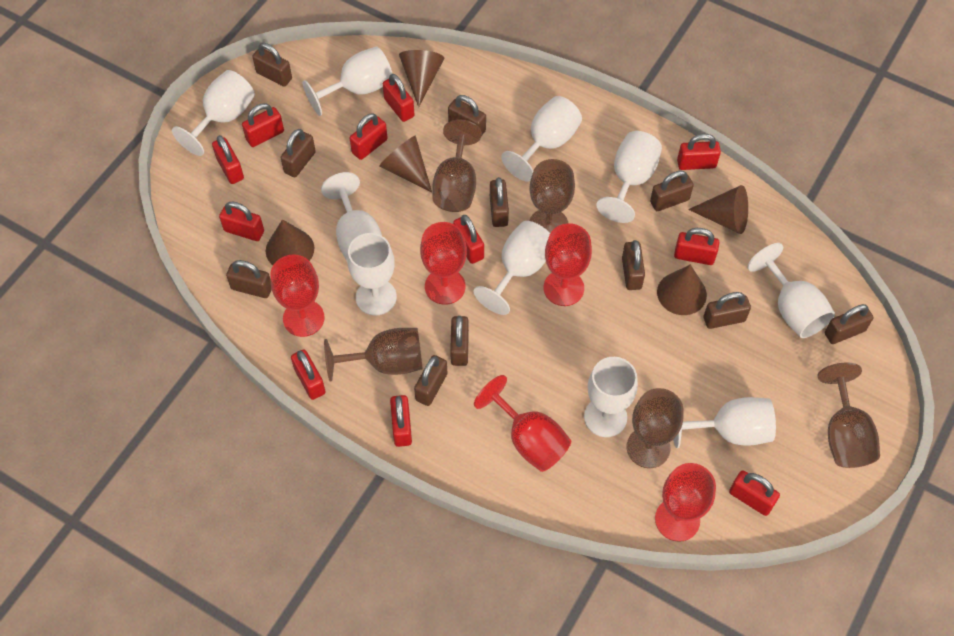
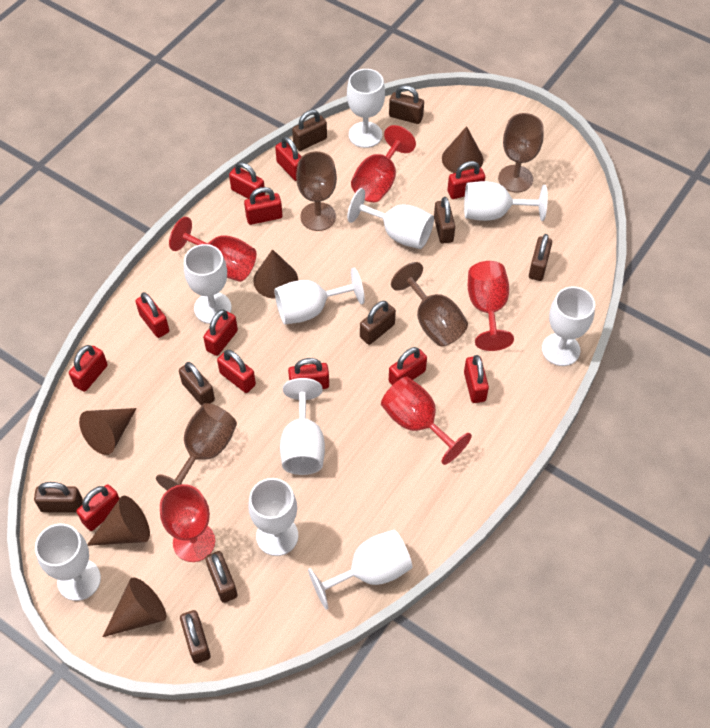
brown goblet: 5 -> 4
brown padlock: 11 -> 9
red padlock: 11 -> 12

